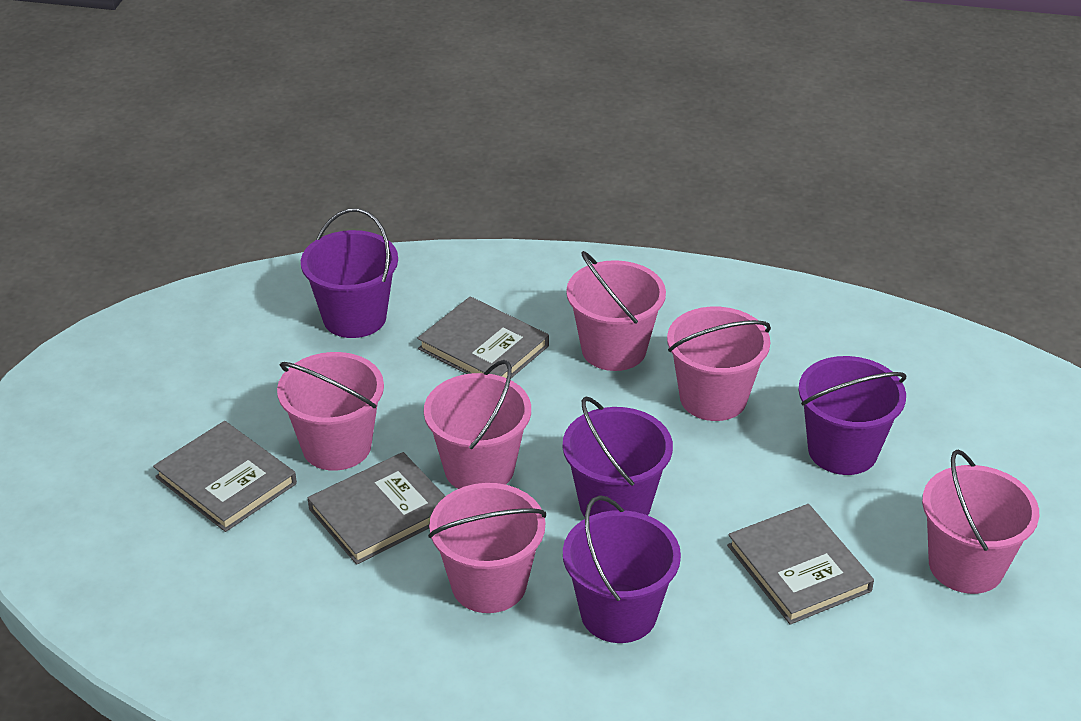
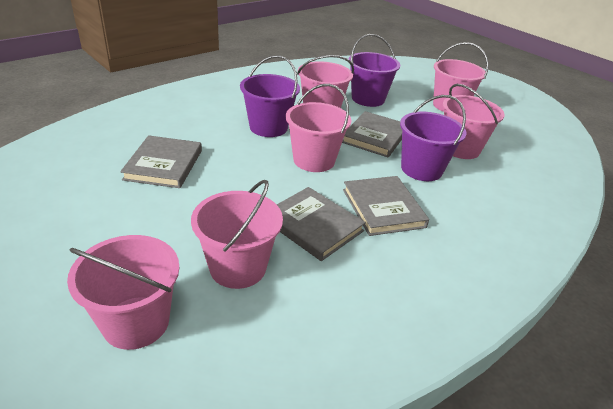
purple bucket: 4 -> 3

